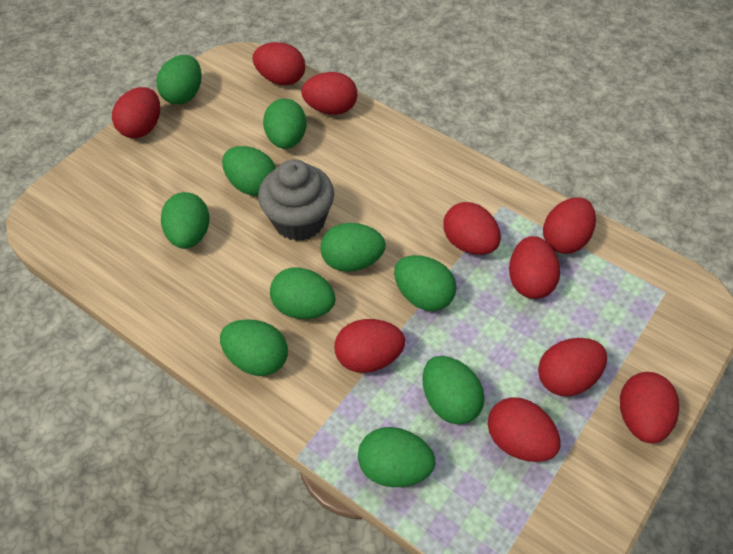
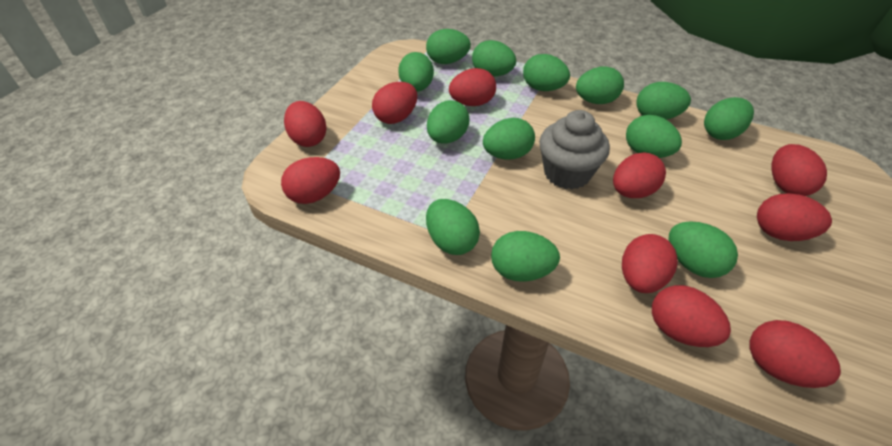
green egg: 10 -> 13

